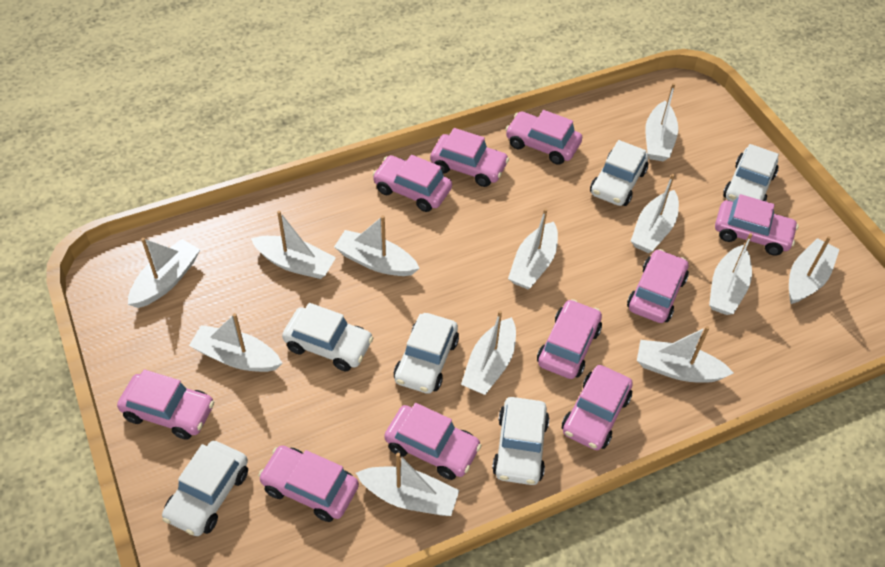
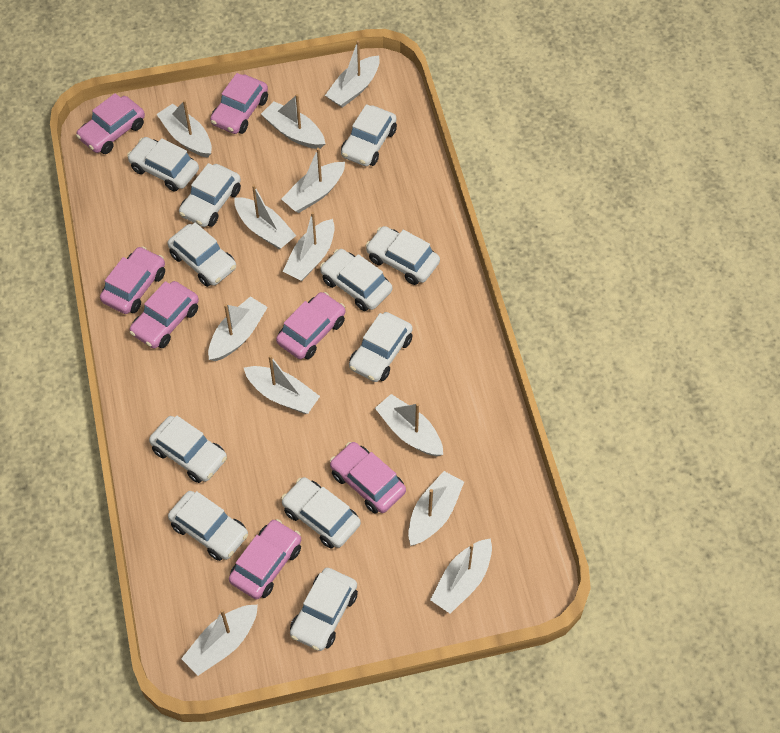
pink car: 10 -> 7
white car: 6 -> 11

